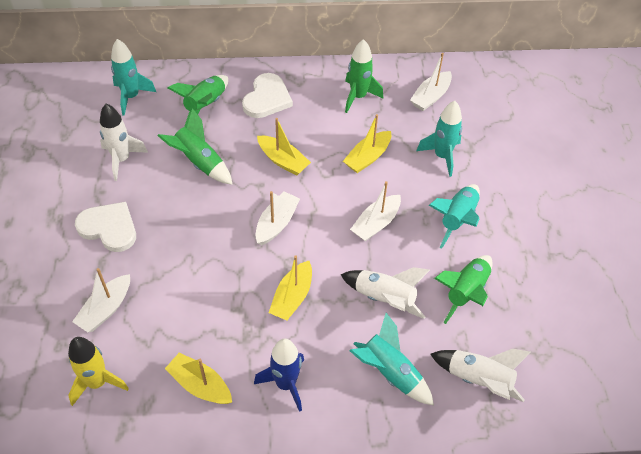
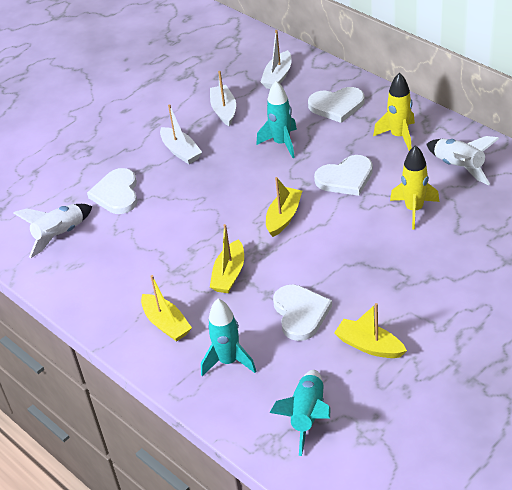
blue rocket: 1 -> 0
green rocket: 4 -> 0
turquoise rocket: 4 -> 3
white boat: 4 -> 3
white heart: 2 -> 4
white rocket: 3 -> 2
yellow rocket: 1 -> 2

